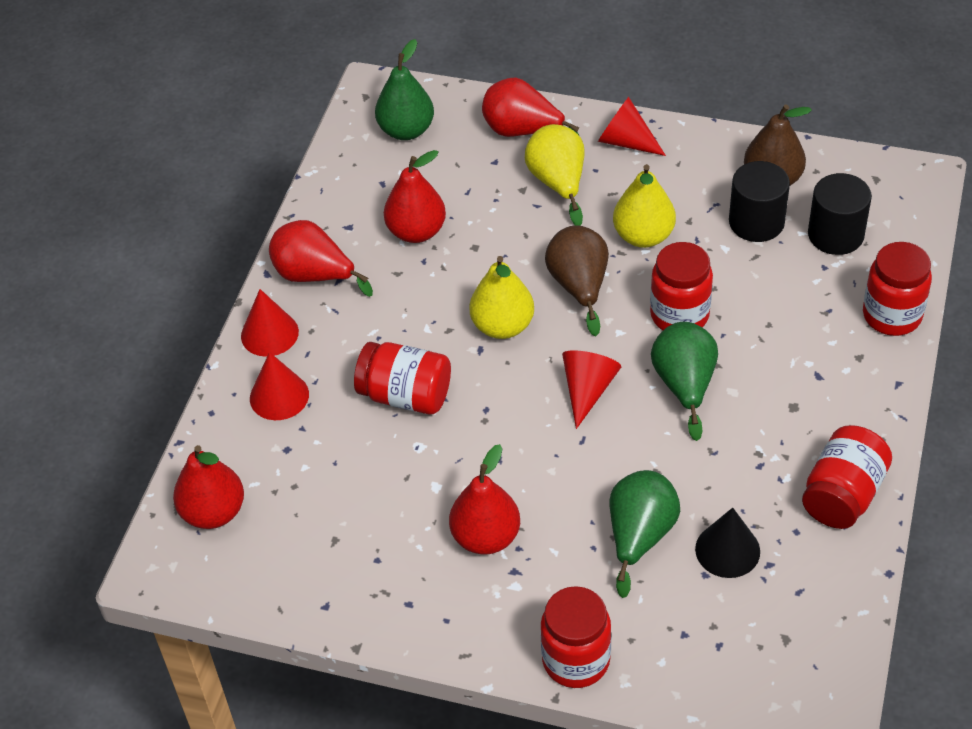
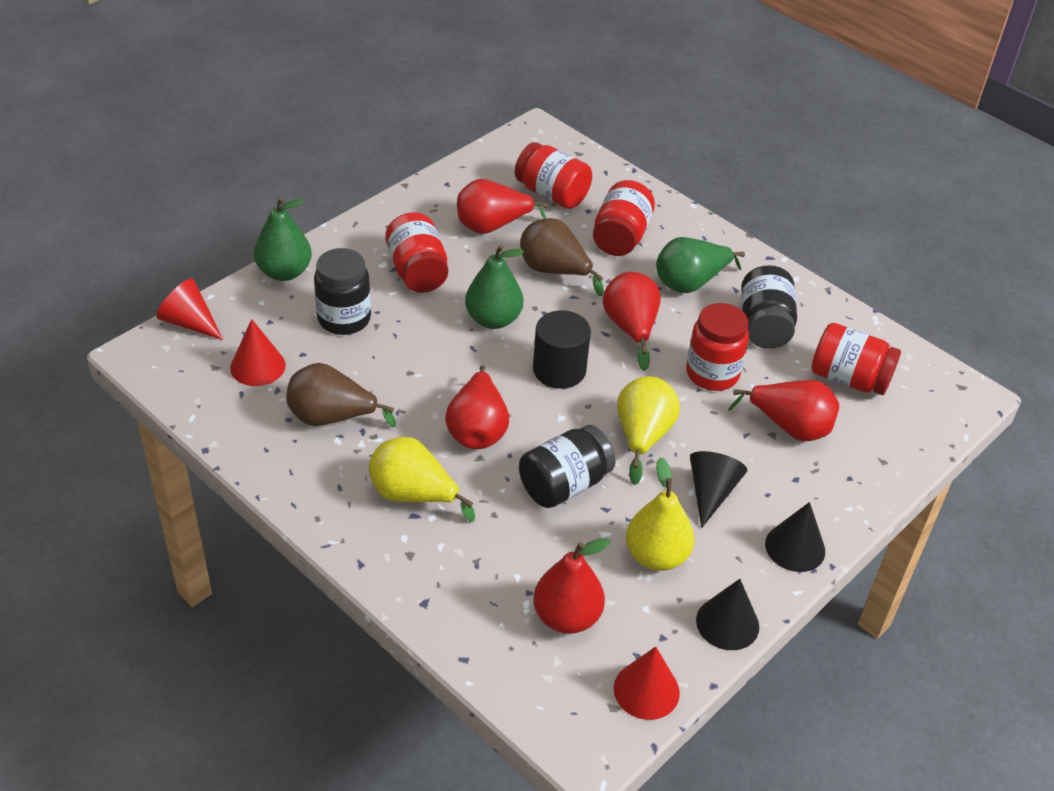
black cone: 1 -> 3
black cylinder: 2 -> 1
black jar: 0 -> 3
red cone: 4 -> 3

